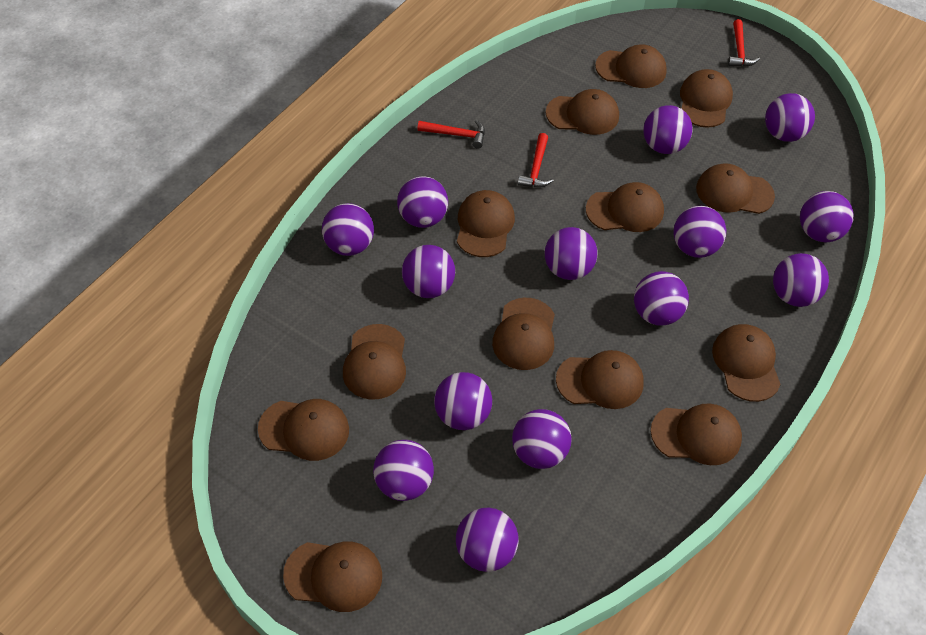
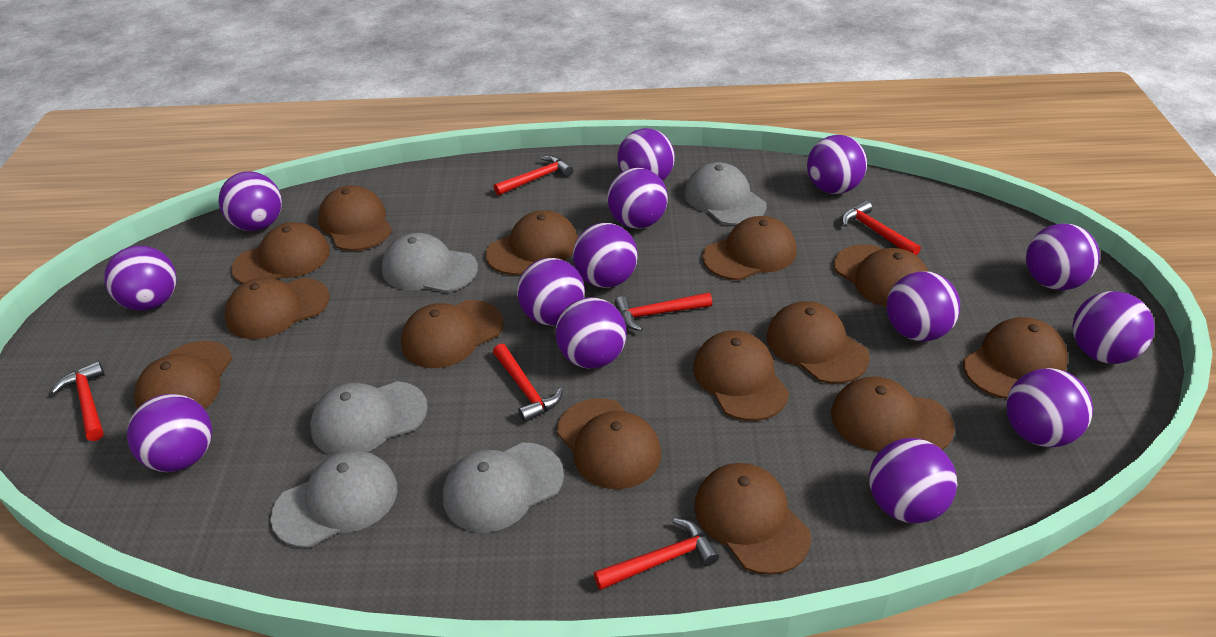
brown cap: 13 -> 14
grey cap: 0 -> 5
red hammer: 3 -> 6

